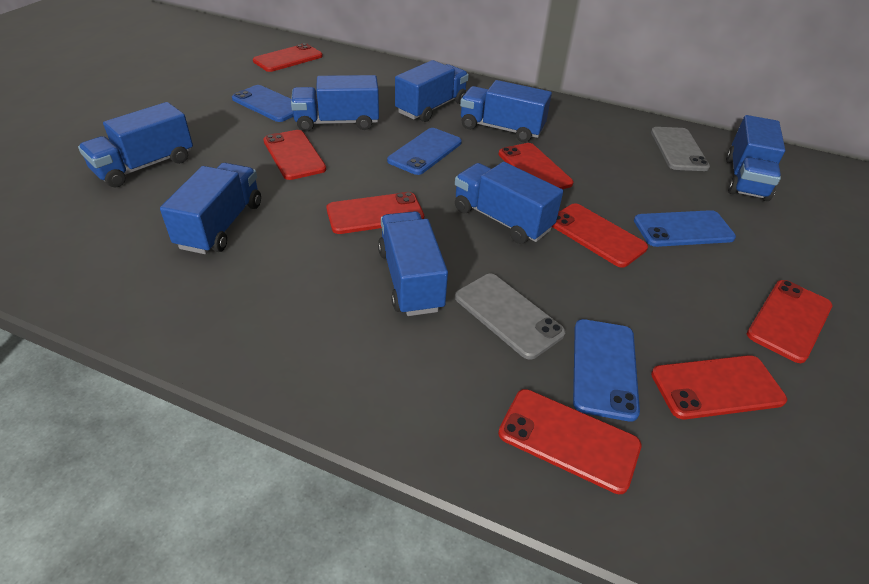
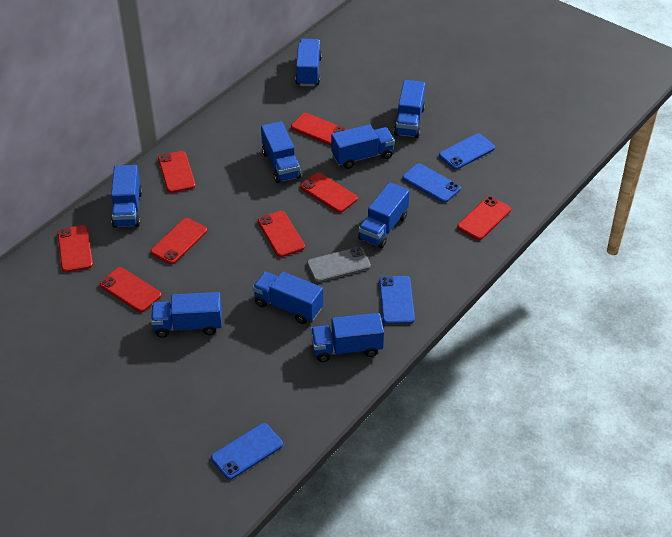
blue truck: 8 -> 9
grey phone: 2 -> 1

